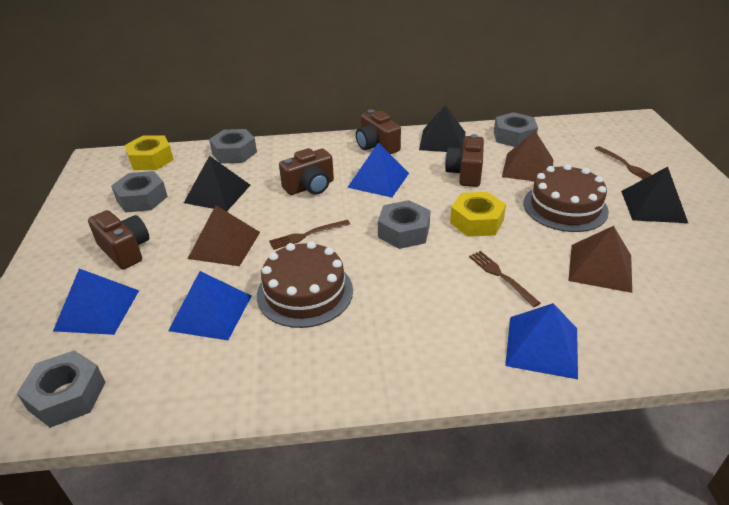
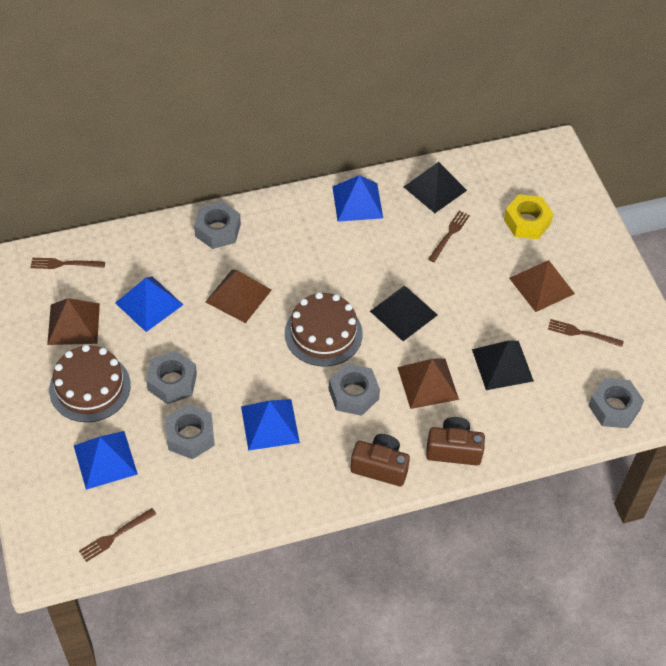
brown camera: 4 -> 2
brown fork: 3 -> 4
brown pyramid: 3 -> 4
yellow nut: 2 -> 1

